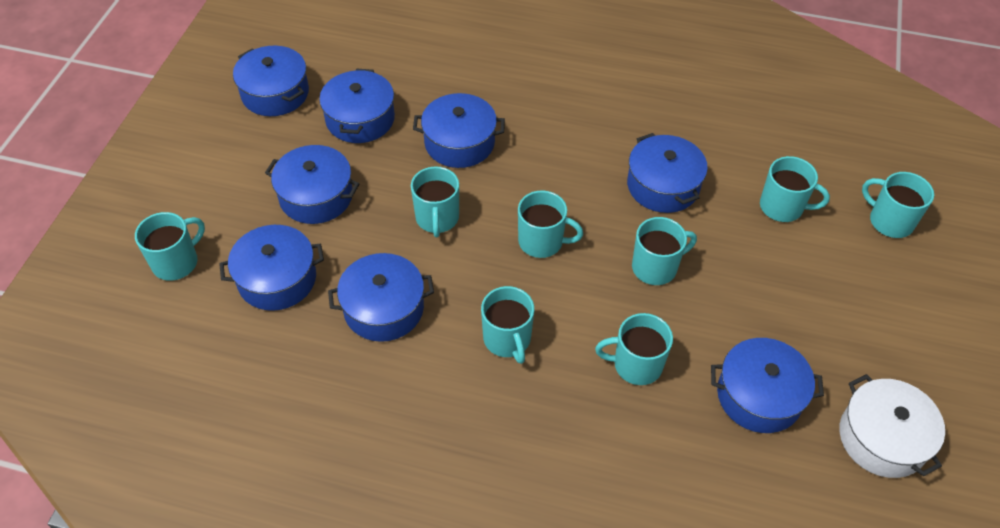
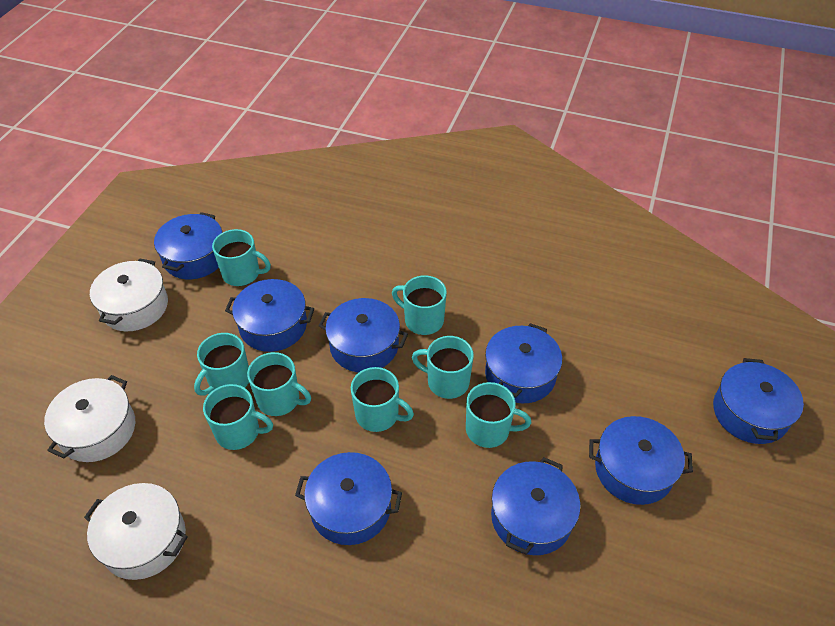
white pot: 1 -> 3

